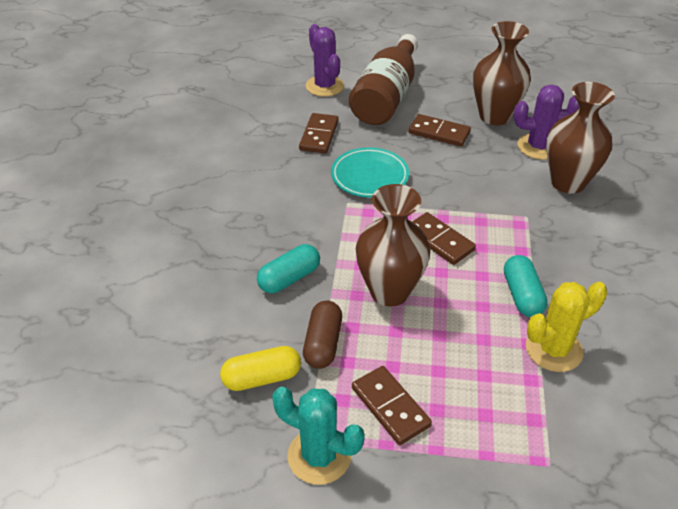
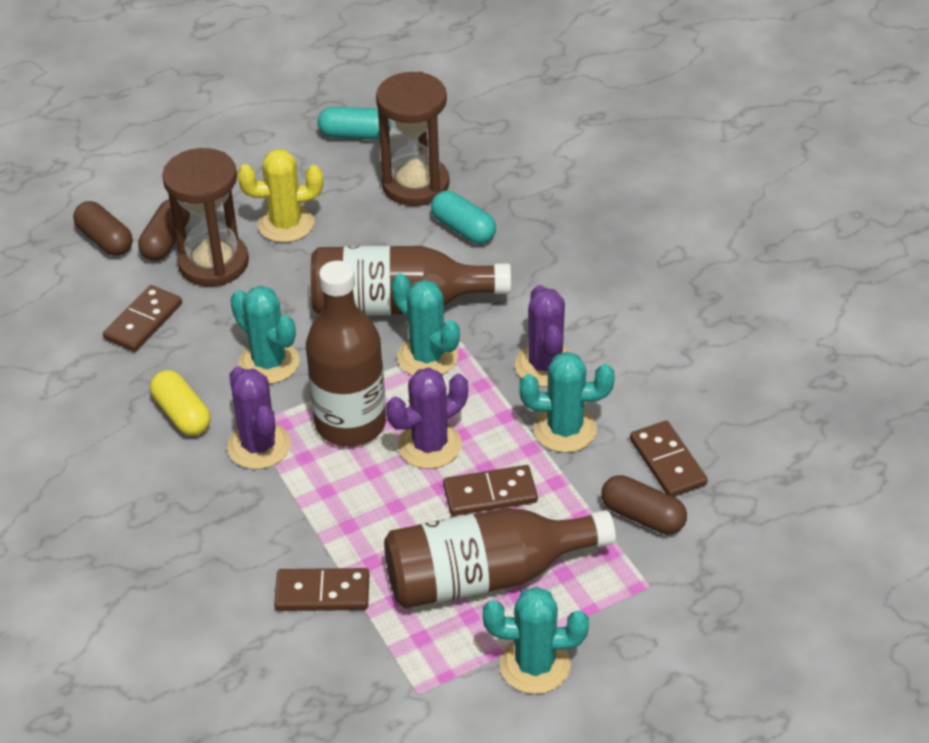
brown bottle: 1 -> 3
brown capsule: 1 -> 3
brown hourglass: 0 -> 2
brown vase: 3 -> 0
purple cactus: 2 -> 3
turquoise cactus: 1 -> 4
turquoise plate: 1 -> 0

